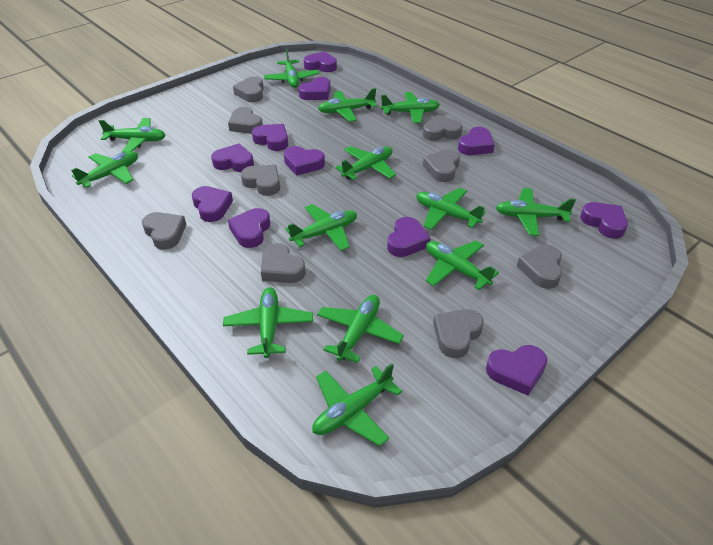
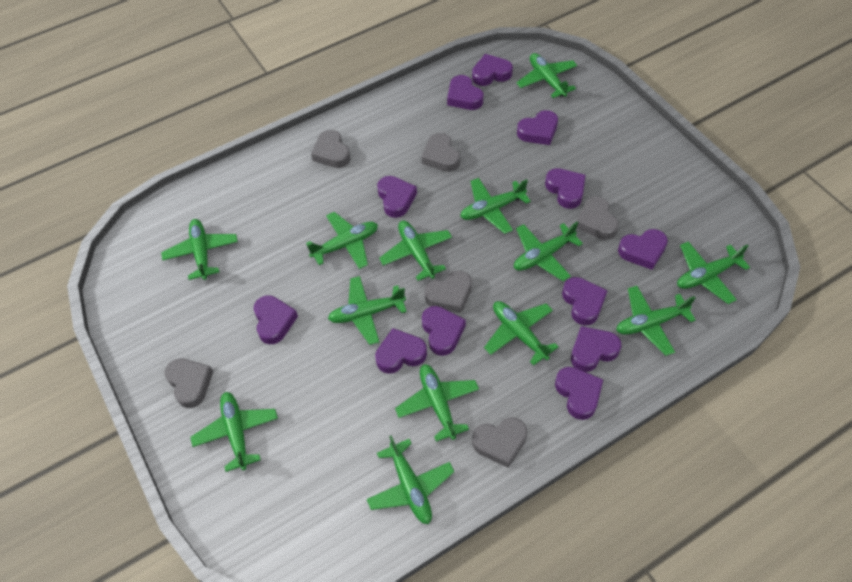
grey heart: 9 -> 6
purple heart: 11 -> 12

